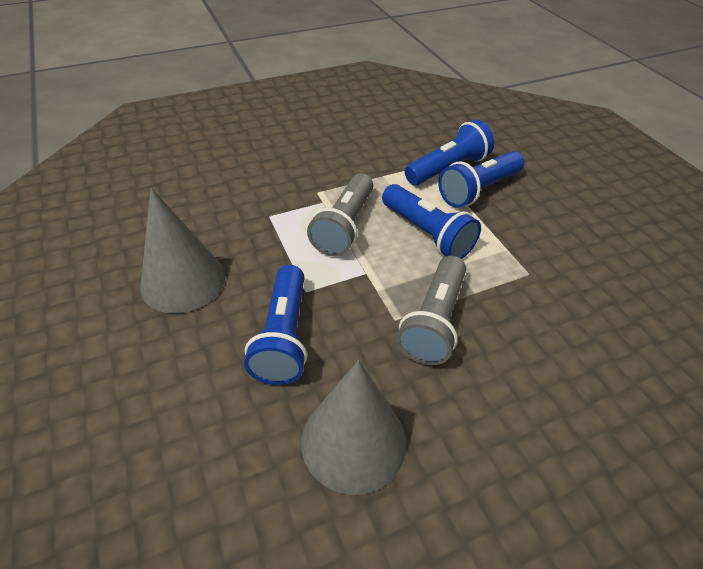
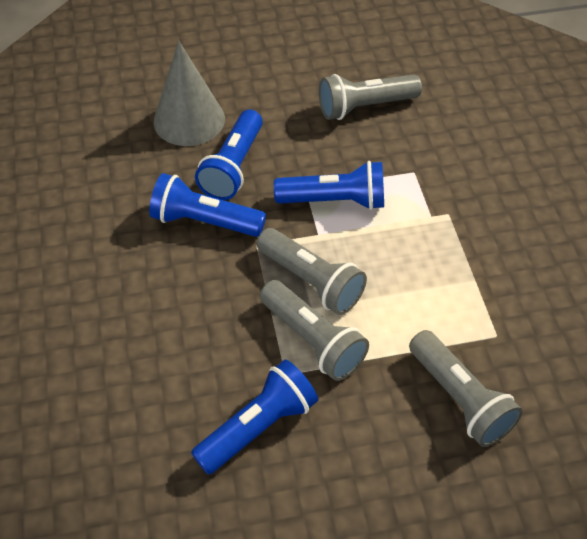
grey cone: 2 -> 1
grey flashlight: 2 -> 4

